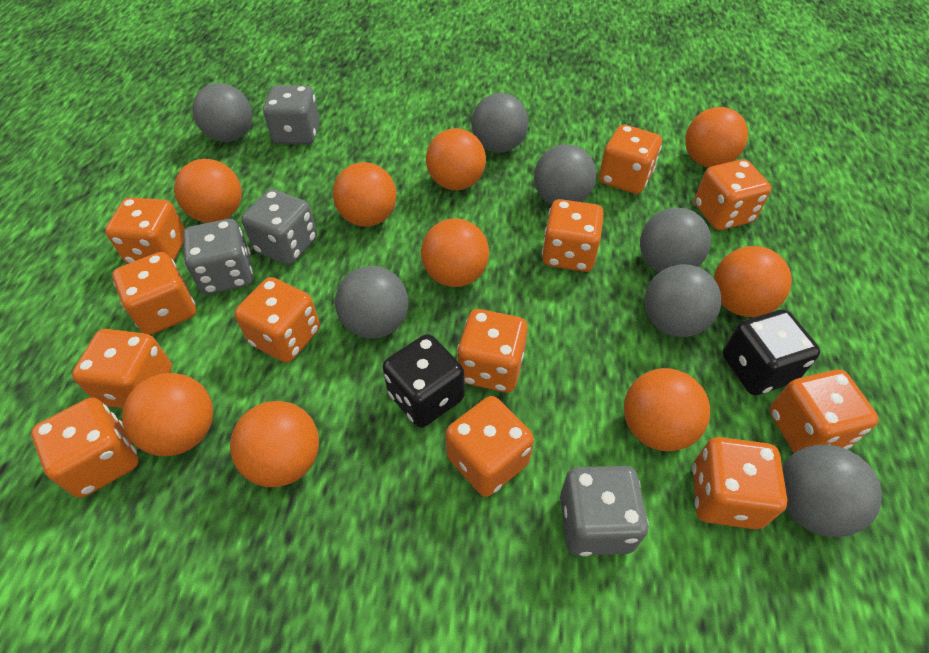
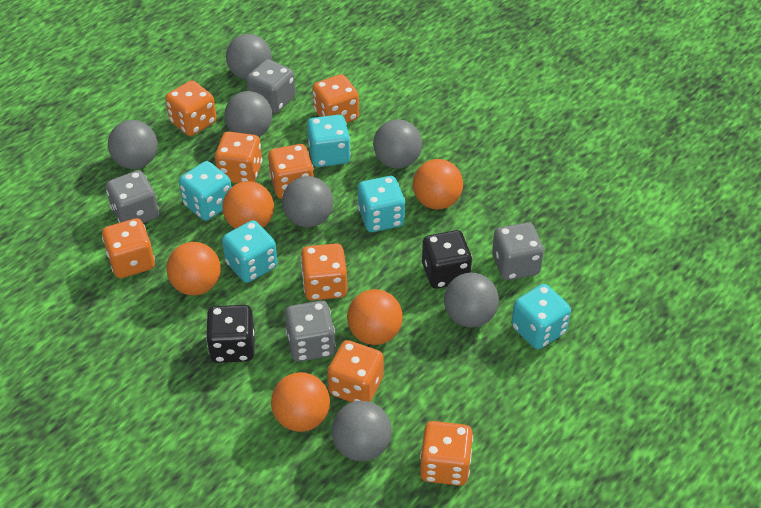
orange ball: 9 -> 5
orange dice: 12 -> 8
turquoise dice: 0 -> 5

